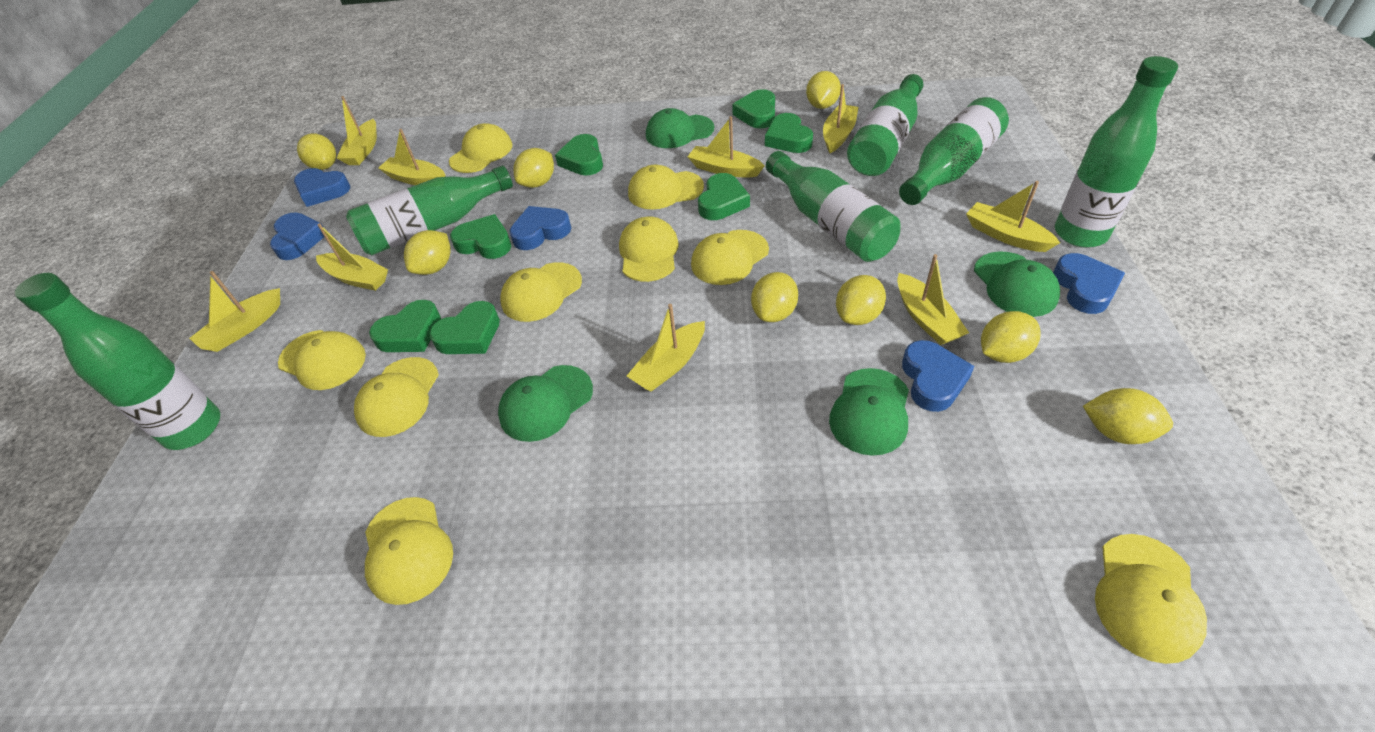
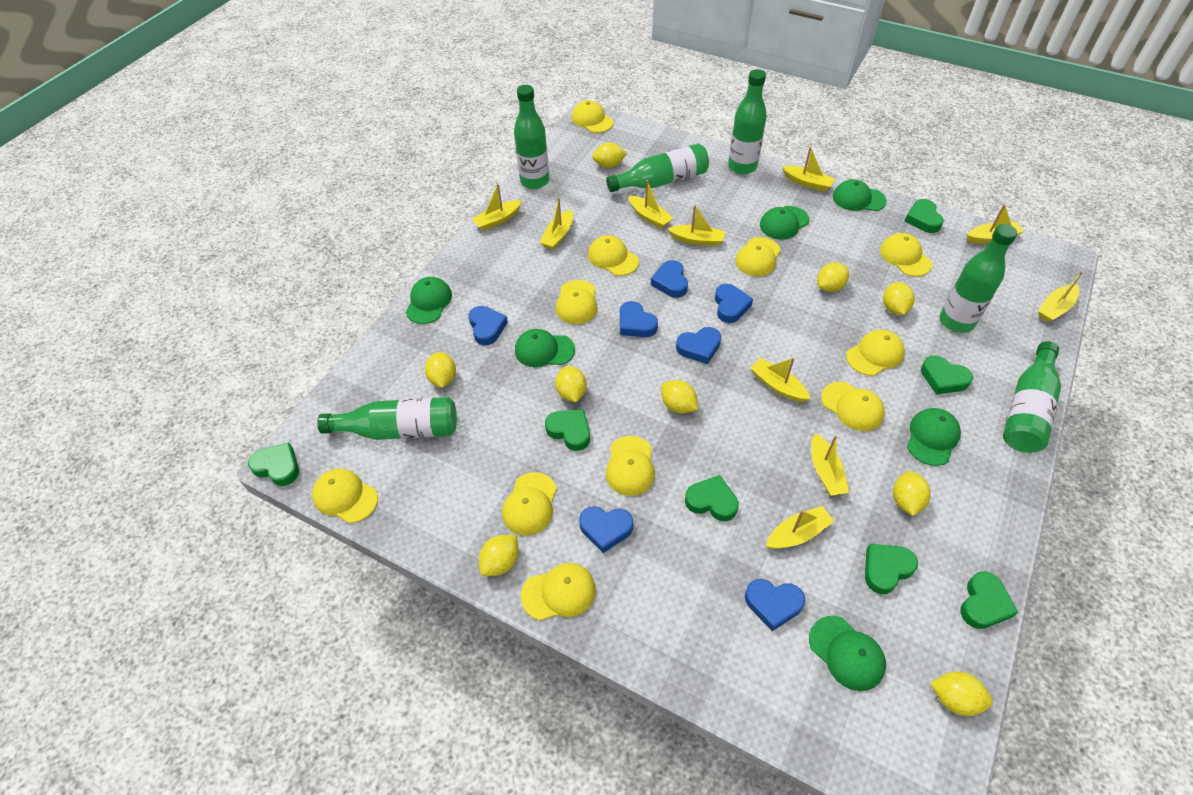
blue heart: 5 -> 7
green cap: 4 -> 6
yellow boat: 9 -> 10
yellow cap: 9 -> 11
yellow lemon: 8 -> 9

